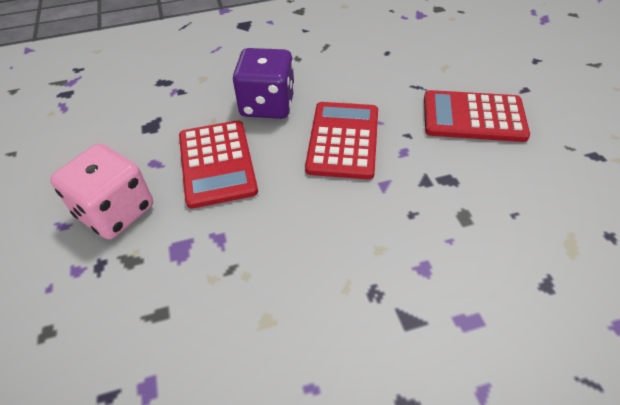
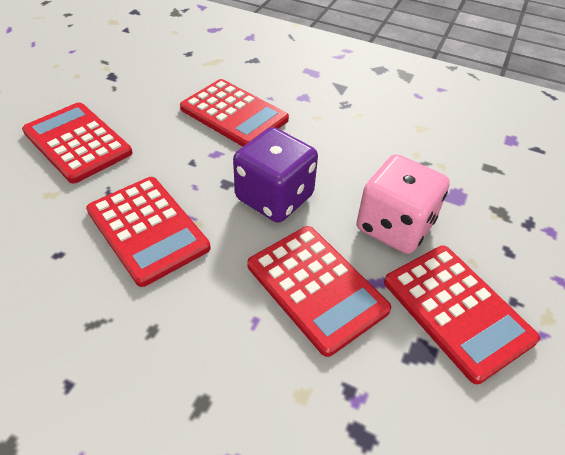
red calculator: 3 -> 5

